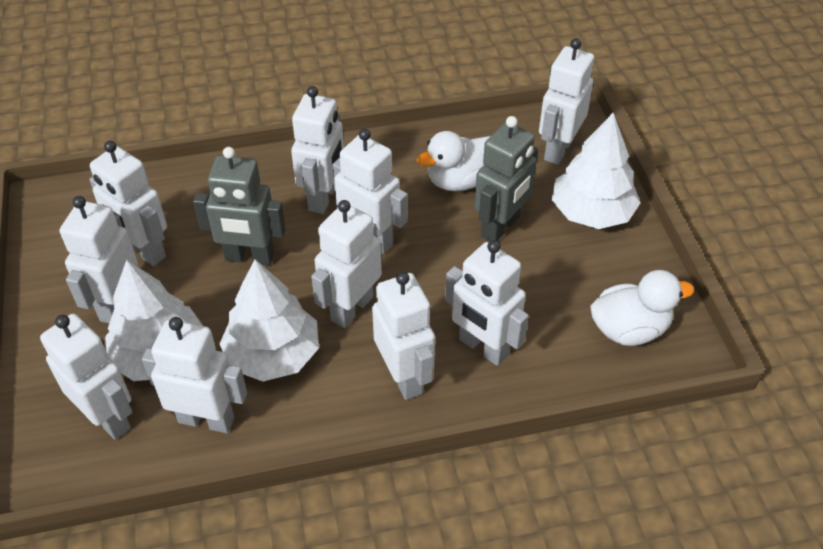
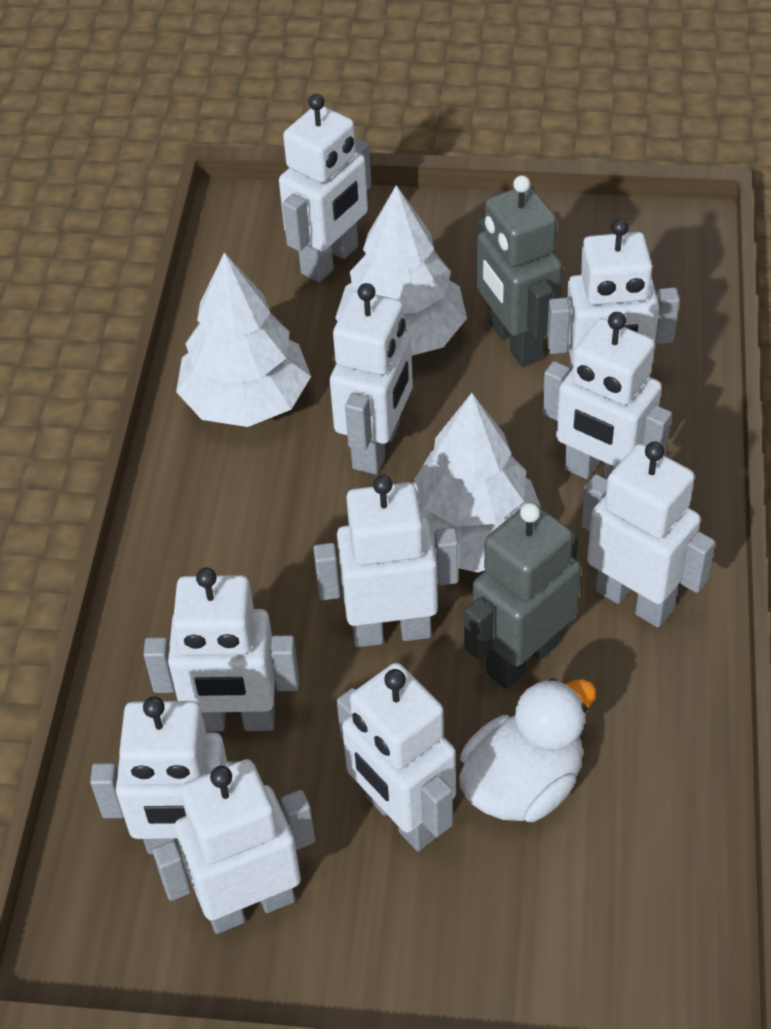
white duck: 2 -> 1

